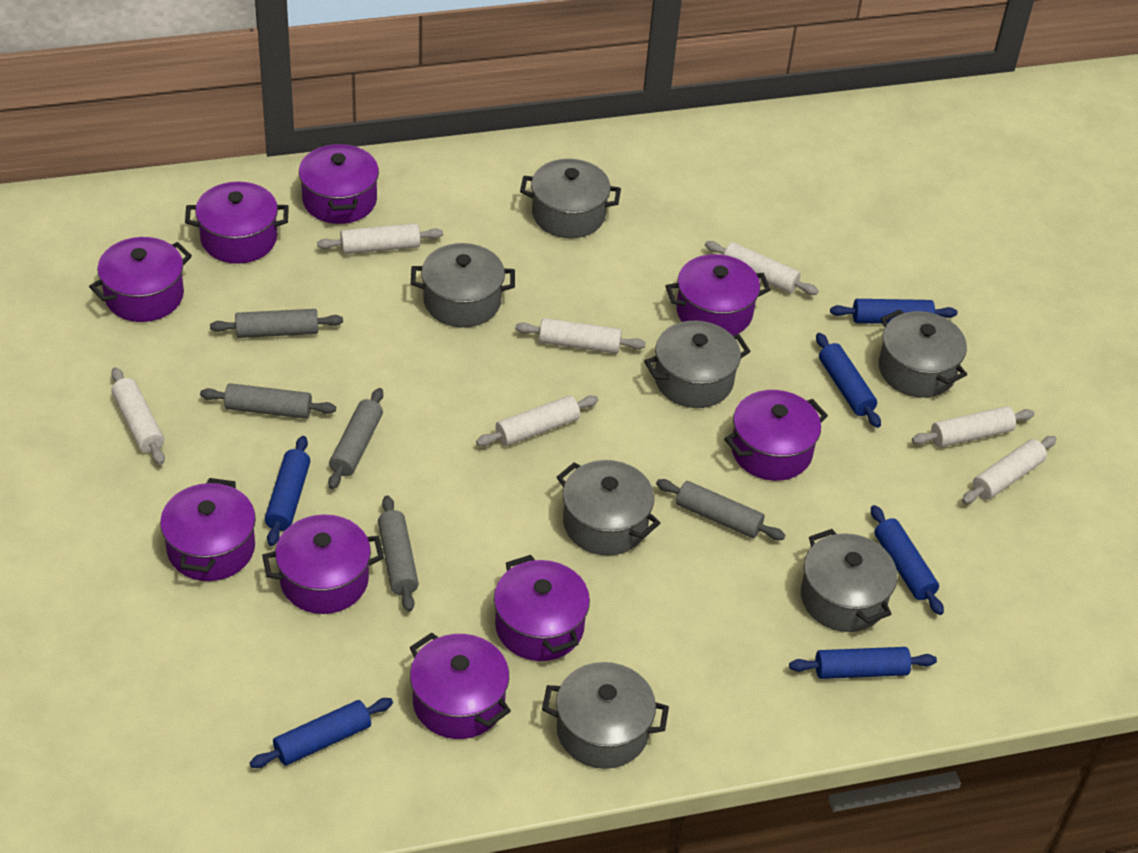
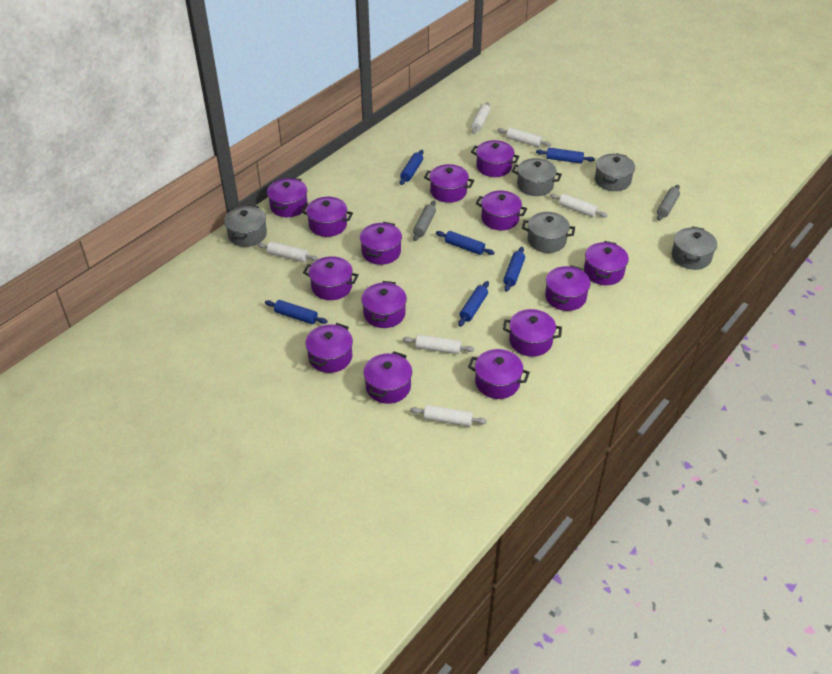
grey pot: 7 -> 5
grey rolling pin: 5 -> 2
purple pot: 9 -> 14
white rolling pin: 7 -> 6

